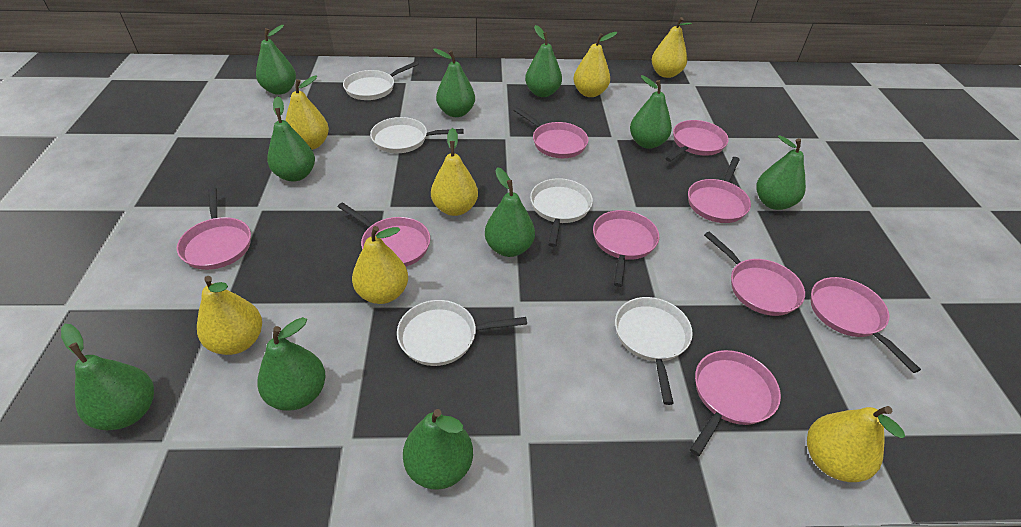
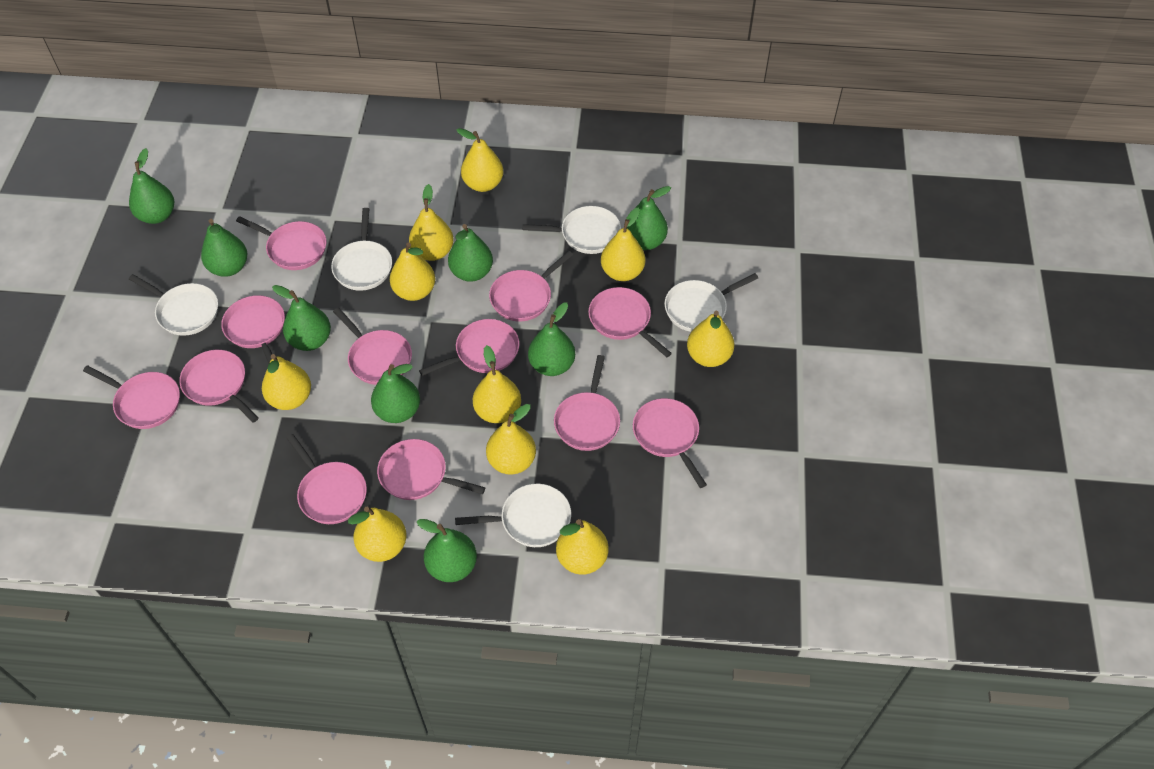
green pear: 10 -> 8
pink pan: 9 -> 12
yellow pear: 7 -> 10

